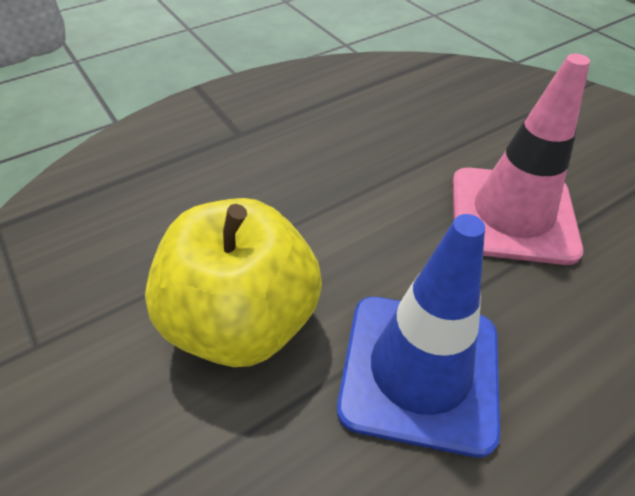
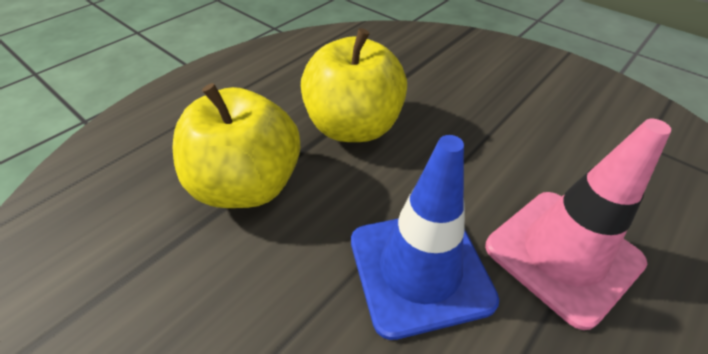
yellow apple: 1 -> 2

